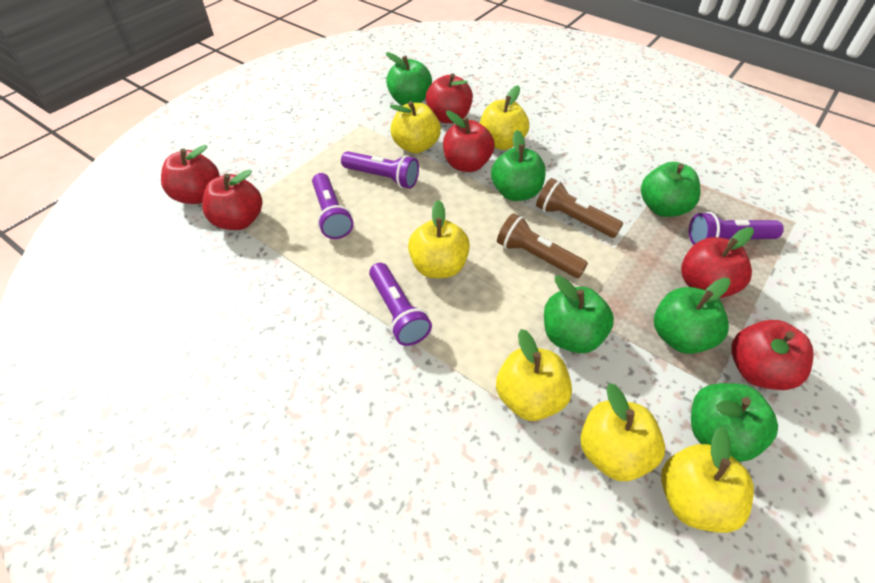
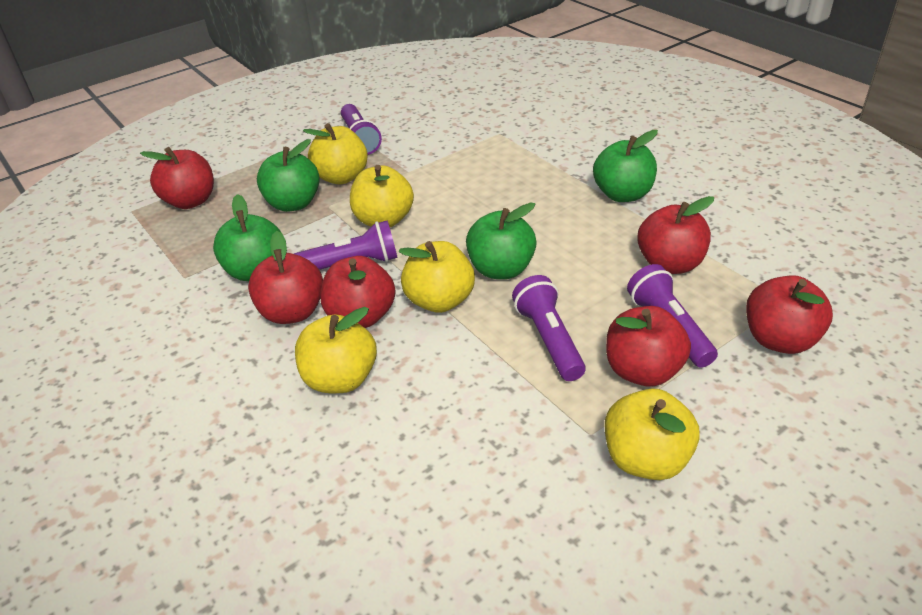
brown flashlight: 2 -> 0
green apple: 6 -> 4
yellow apple: 6 -> 5

